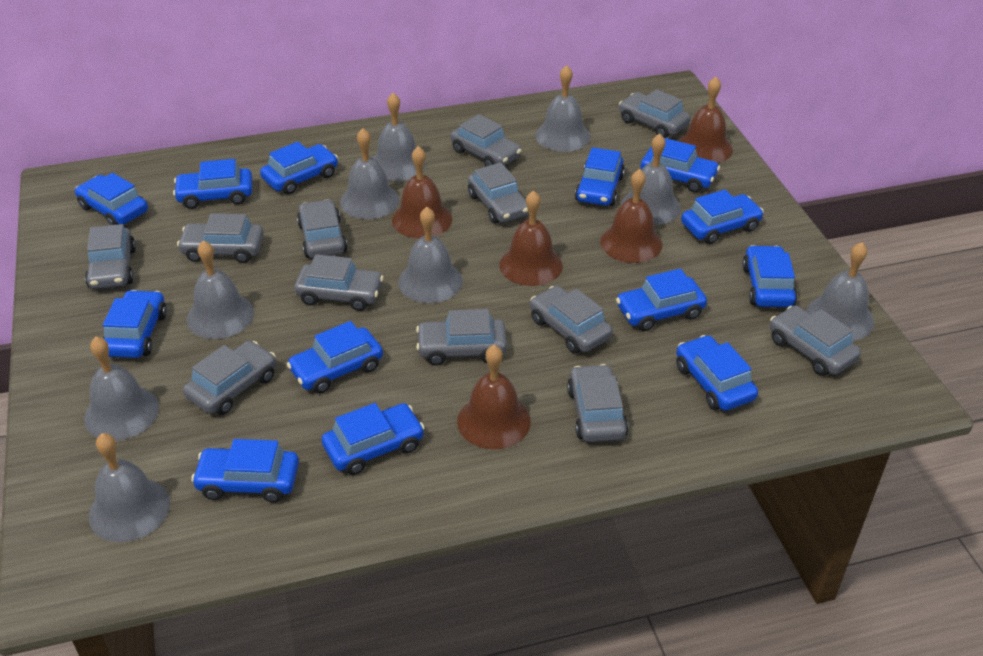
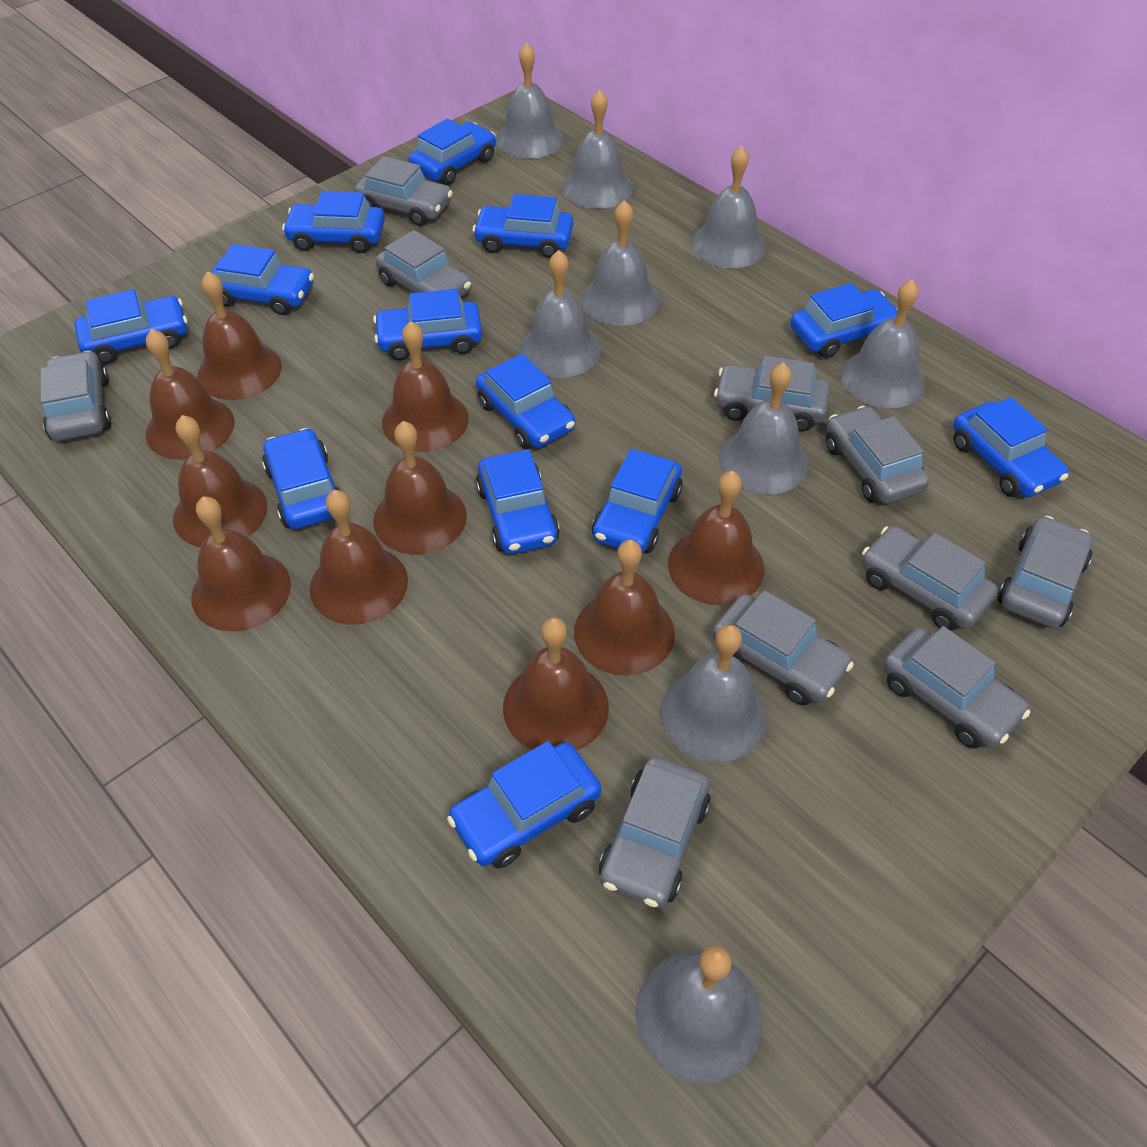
brown bell: 5 -> 10
grey car: 12 -> 10

